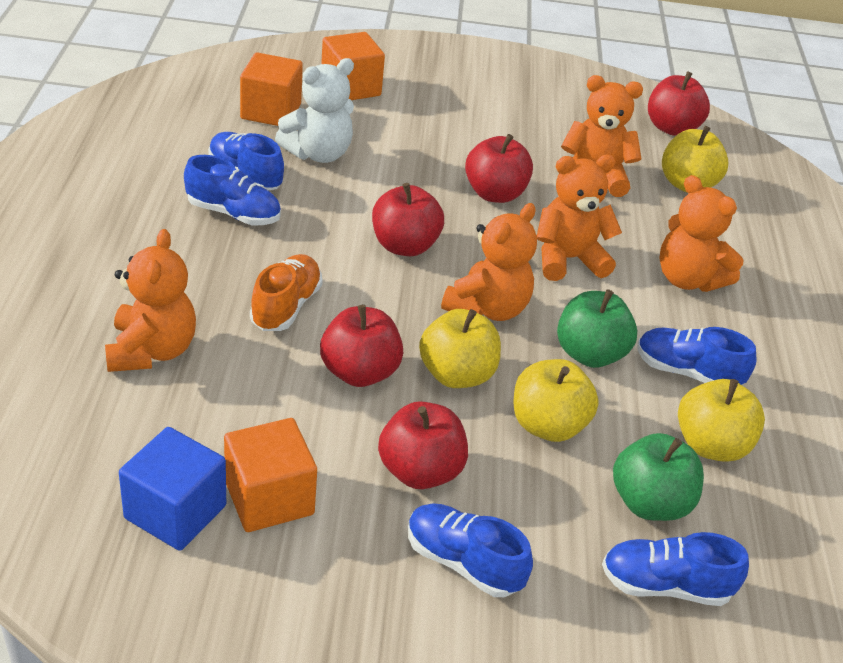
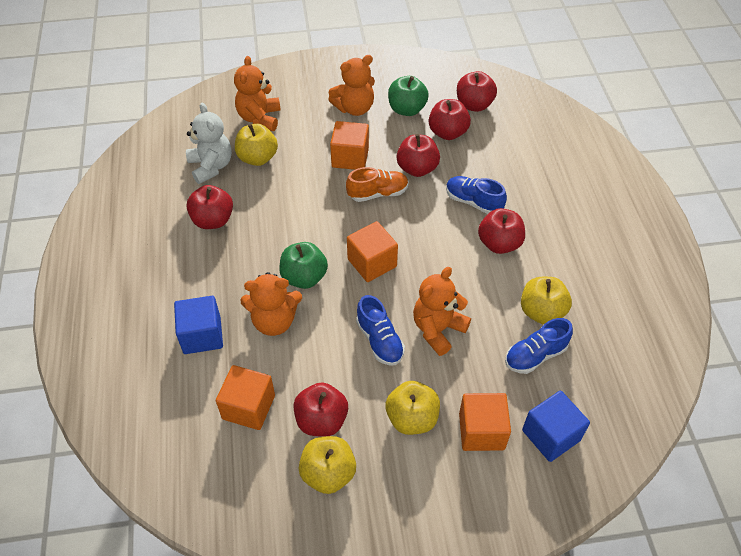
blue cube: 1 -> 2
blue shoe: 5 -> 3
orange cube: 3 -> 4
orange teddy bear: 5 -> 4
red apple: 5 -> 6

